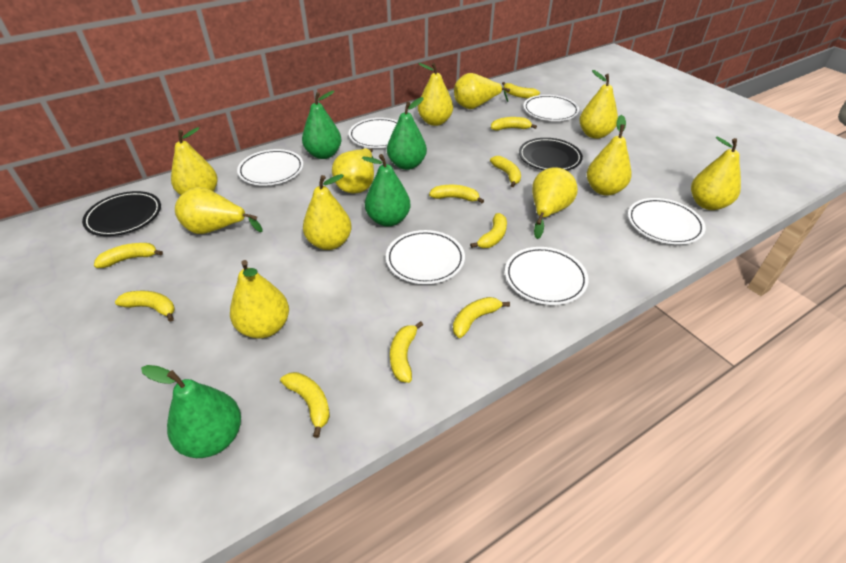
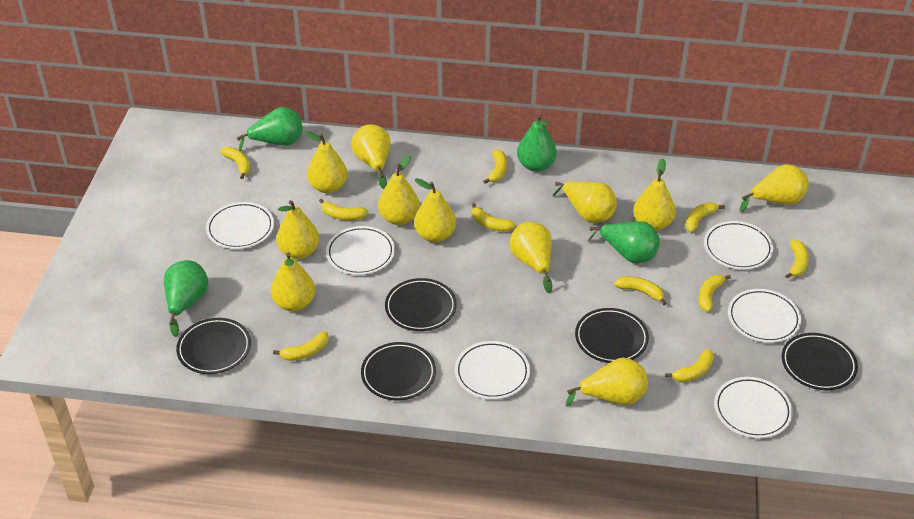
black plate: 2 -> 5

